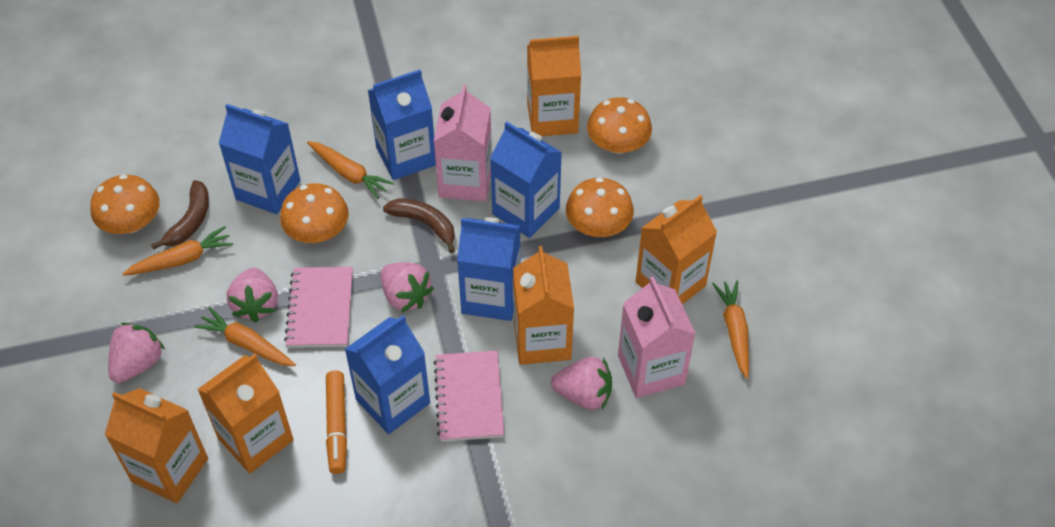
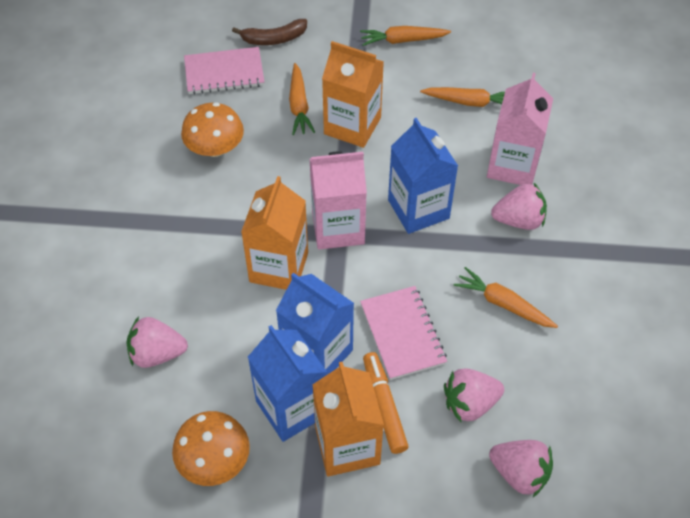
blue carton: 5 -> 3
brown banana: 2 -> 1
orange carton: 5 -> 3
orange mushroom: 4 -> 2

